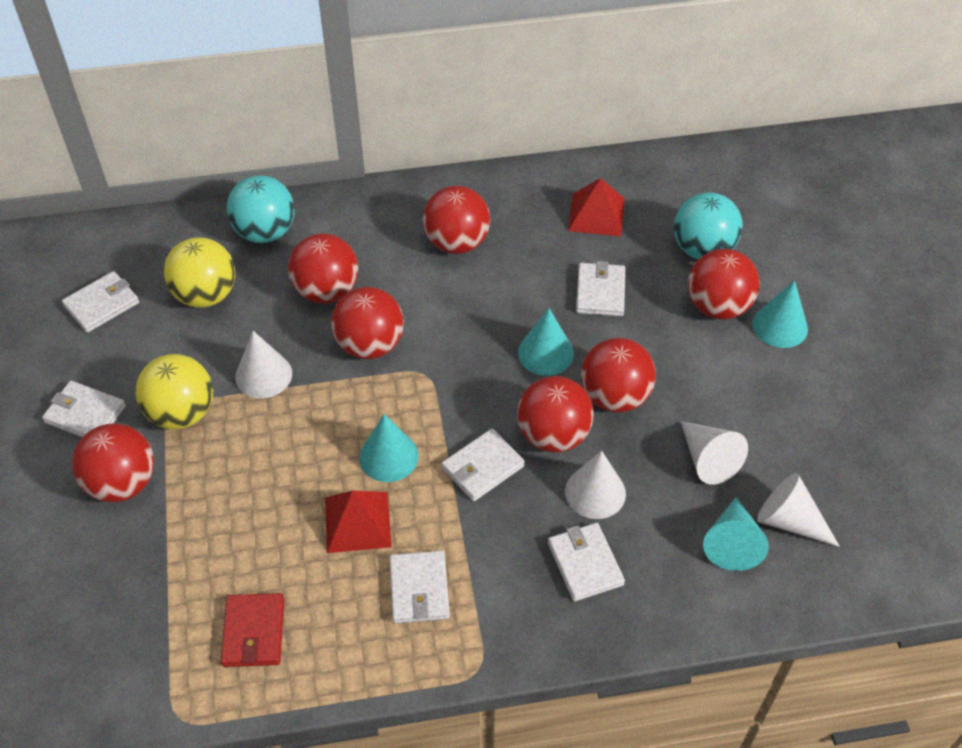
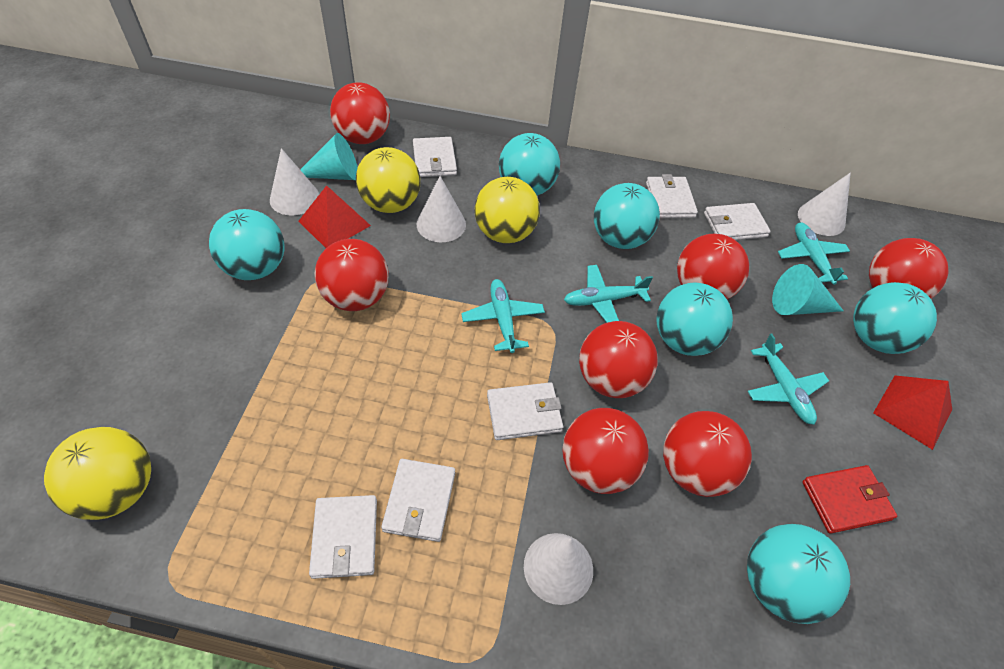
turquoise ball: 2 -> 6
turquoise cone: 4 -> 2
turquoise plane: 0 -> 4
yellow ball: 2 -> 3

